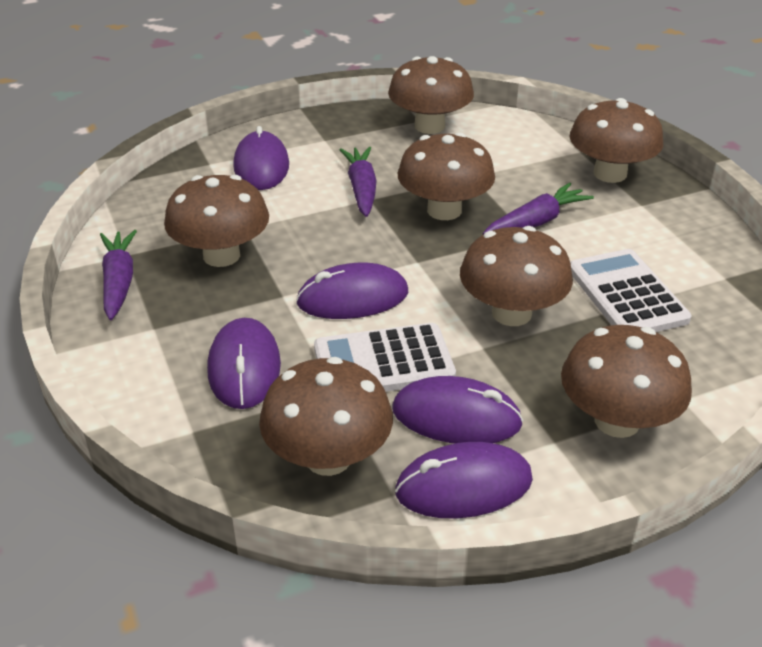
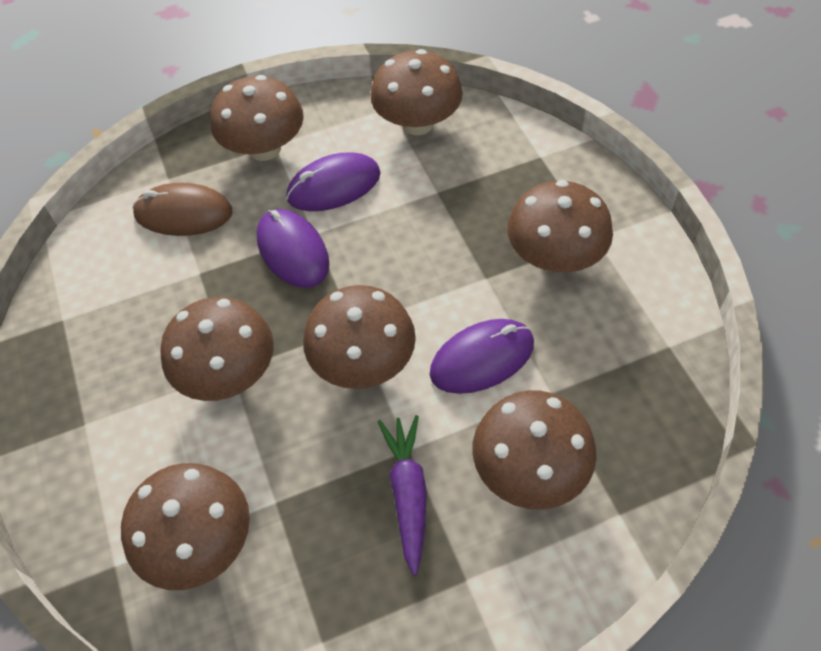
brown mouse: 0 -> 1
purple carrot: 3 -> 1
purple mouse: 5 -> 3
white calculator: 2 -> 0

